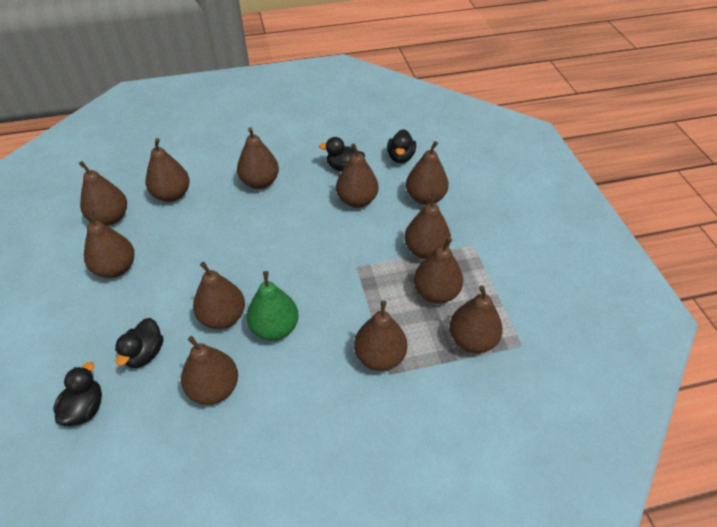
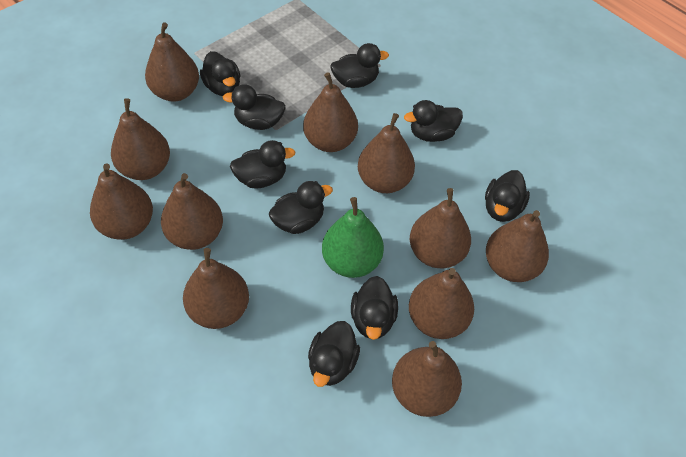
black duck: 4 -> 9
brown pear: 12 -> 11

